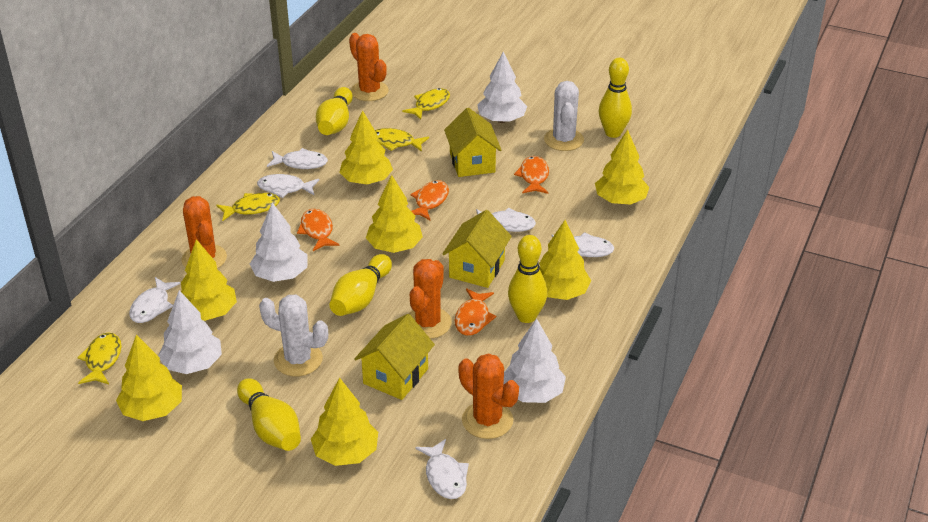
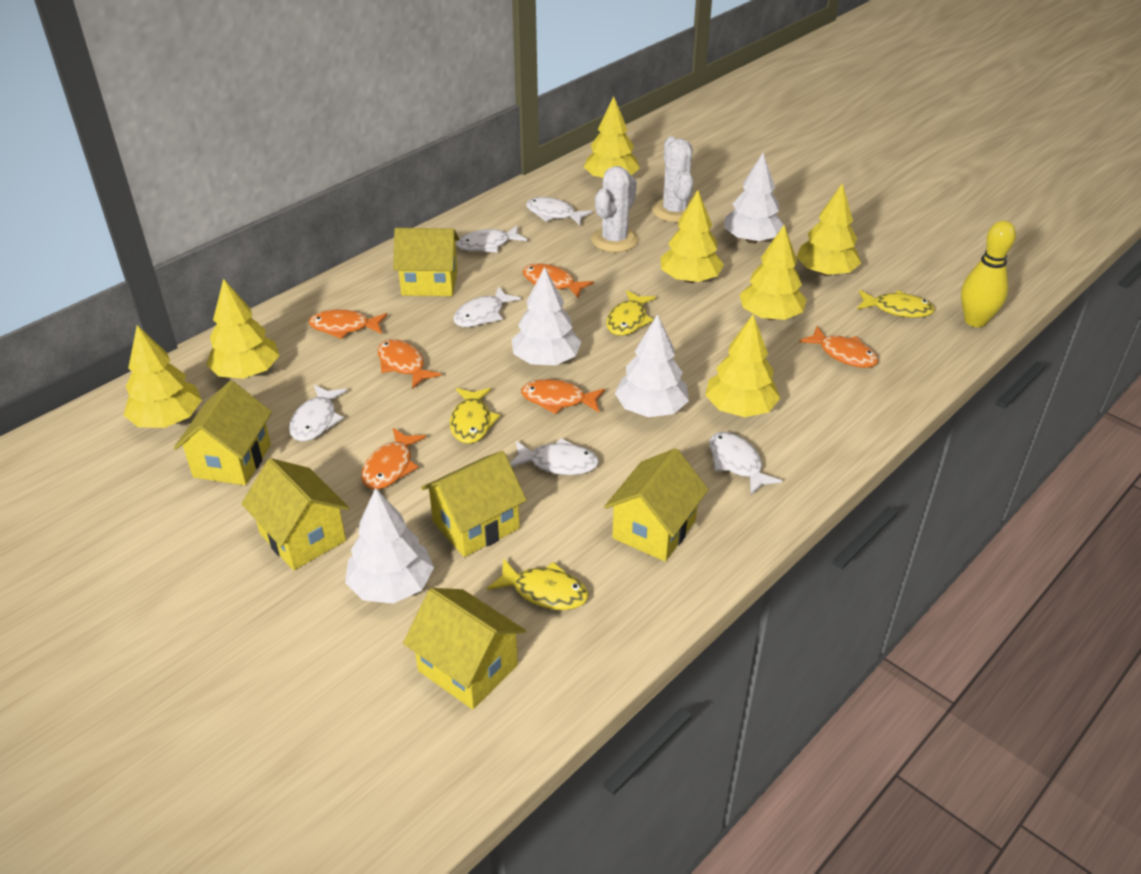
orange cactus: 4 -> 0
orange fish: 4 -> 6
yellow bowling pin: 5 -> 1
yellow house: 3 -> 6

